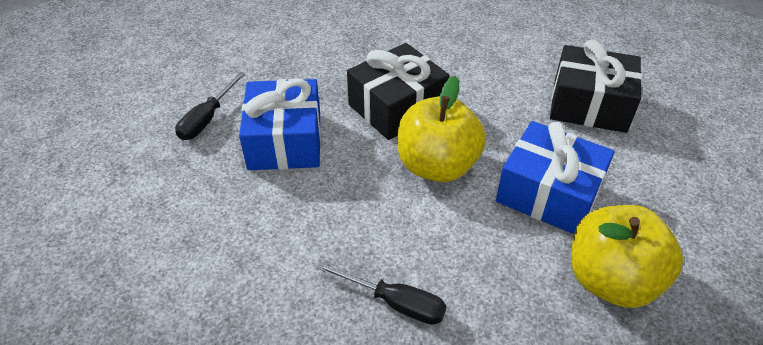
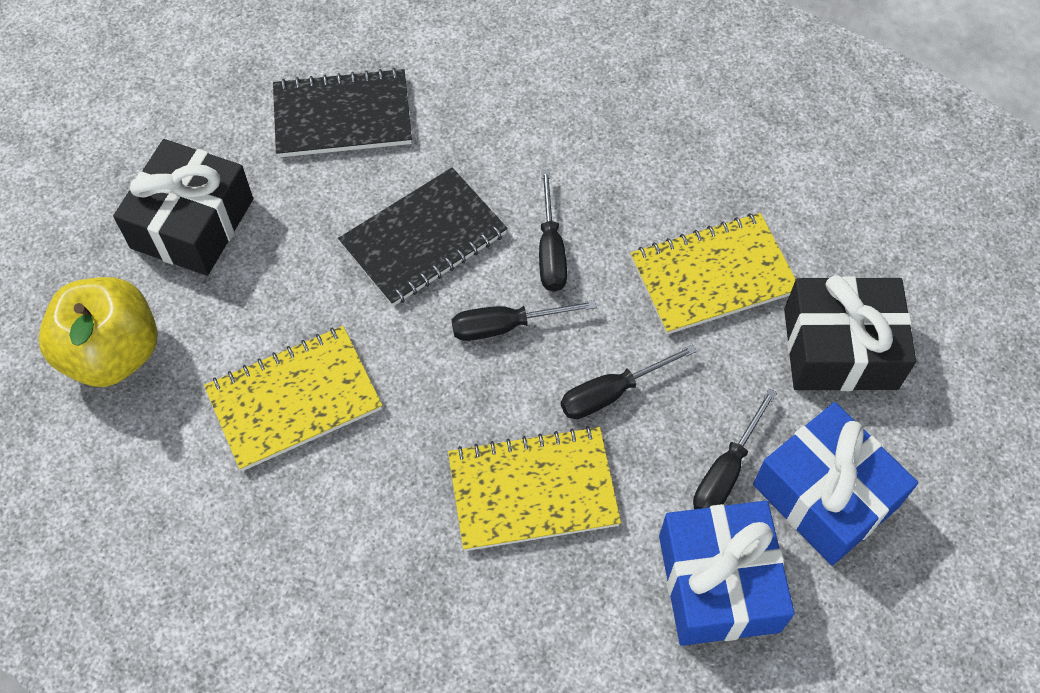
black notebook: 0 -> 2
black screwdriver: 2 -> 4
yellow apple: 2 -> 1
yellow notebook: 0 -> 3

